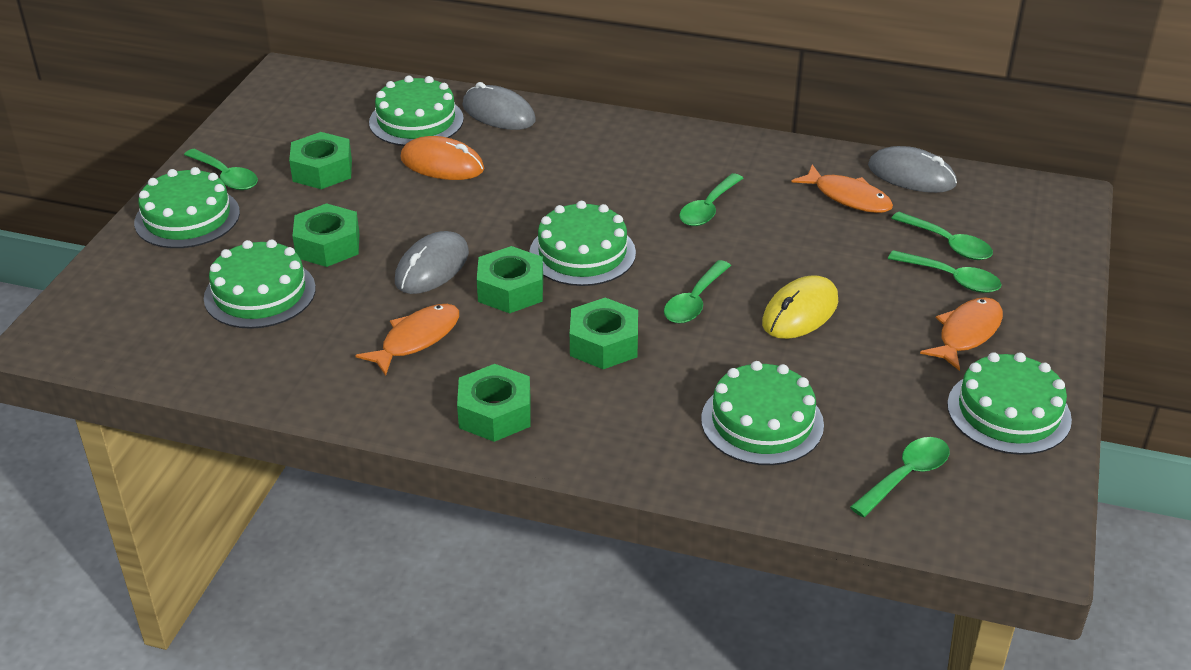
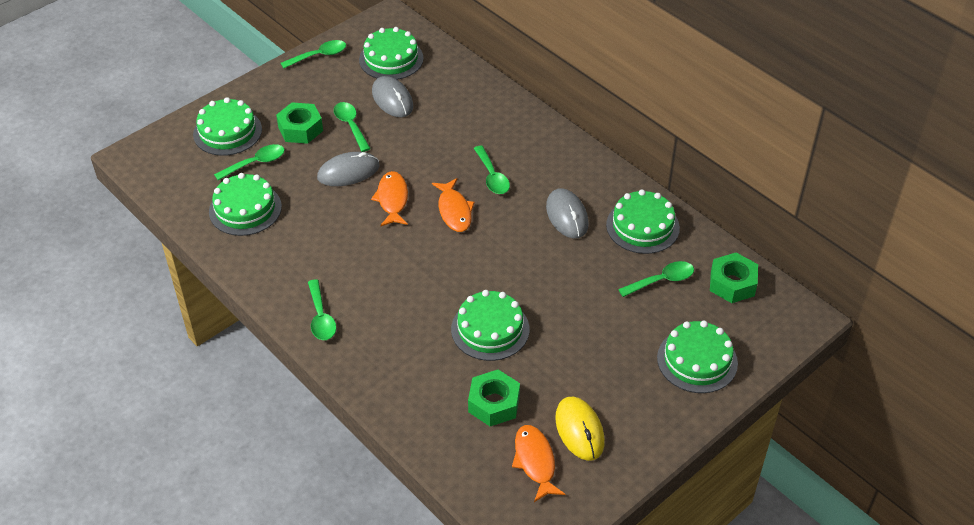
green nut: 5 -> 3
orange mouse: 1 -> 0

